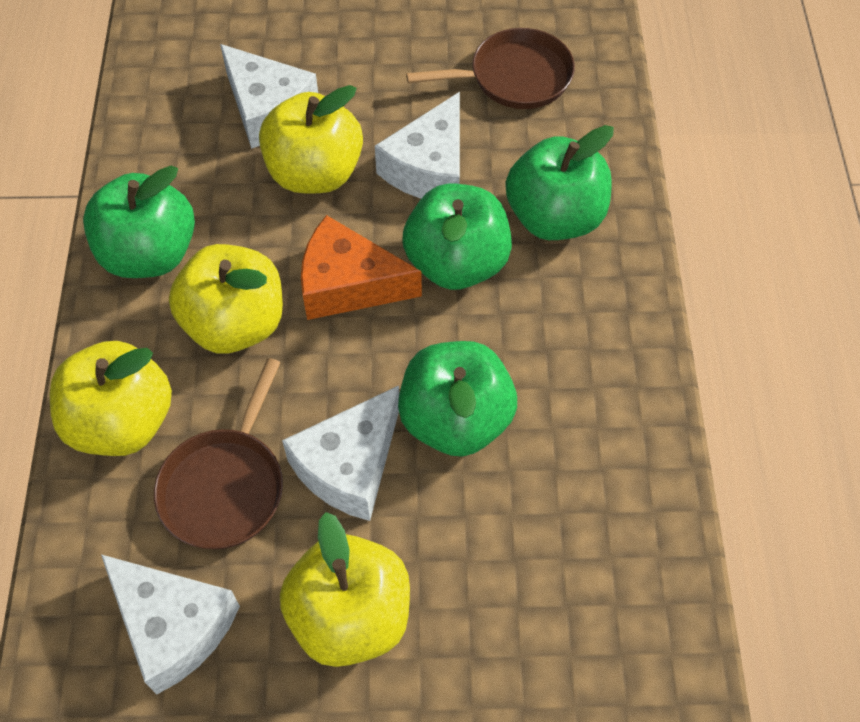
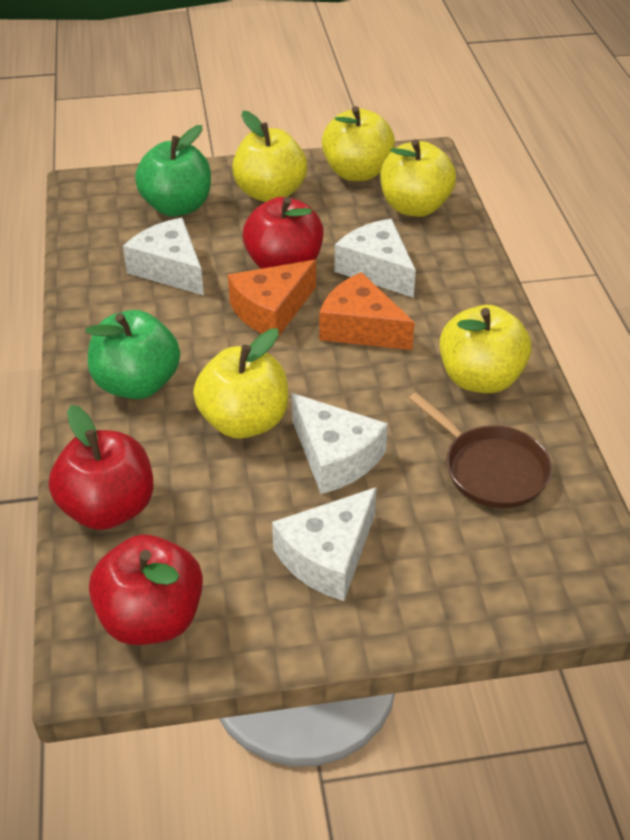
brown pan: 2 -> 1
green apple: 4 -> 2
orange cheese: 1 -> 2
red apple: 0 -> 3
yellow apple: 4 -> 5

